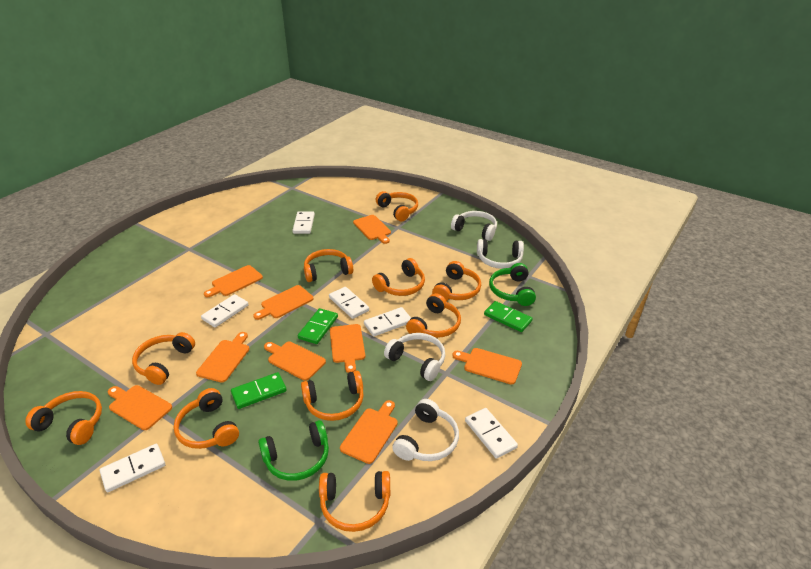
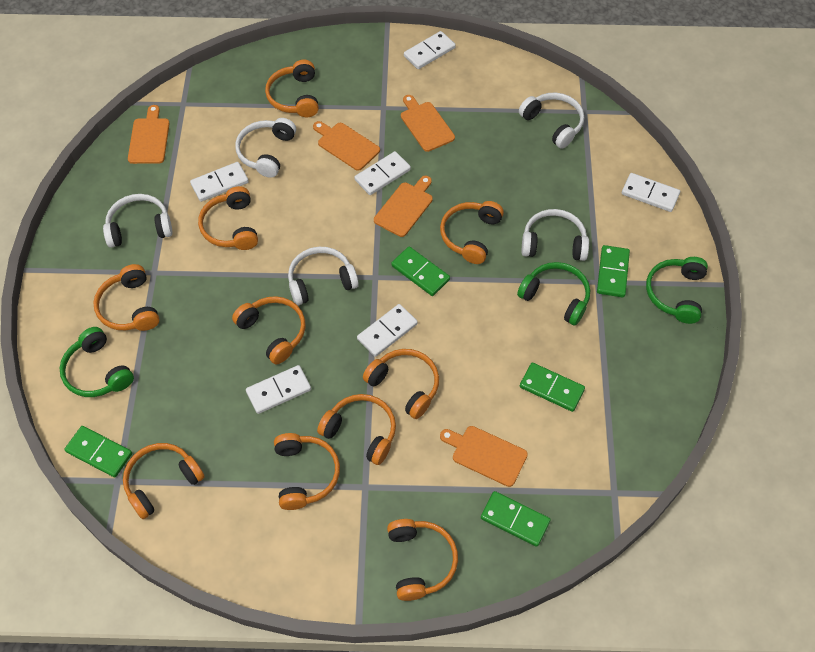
green domino: 3 -> 5
green headphones: 2 -> 3
orange cutting board: 9 -> 5
white headphones: 4 -> 5

